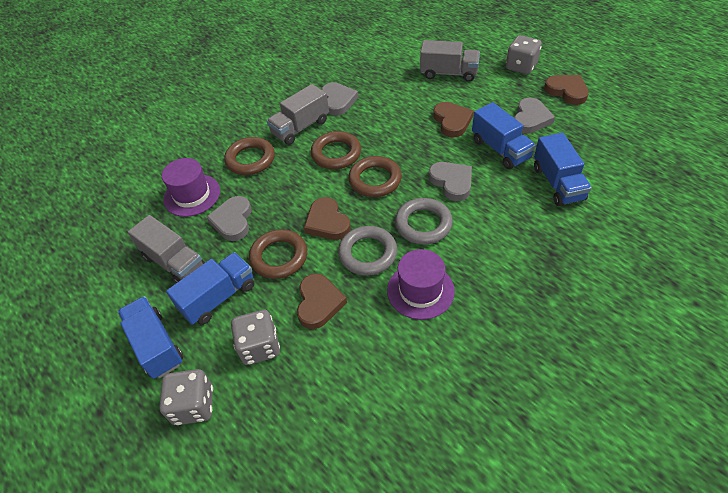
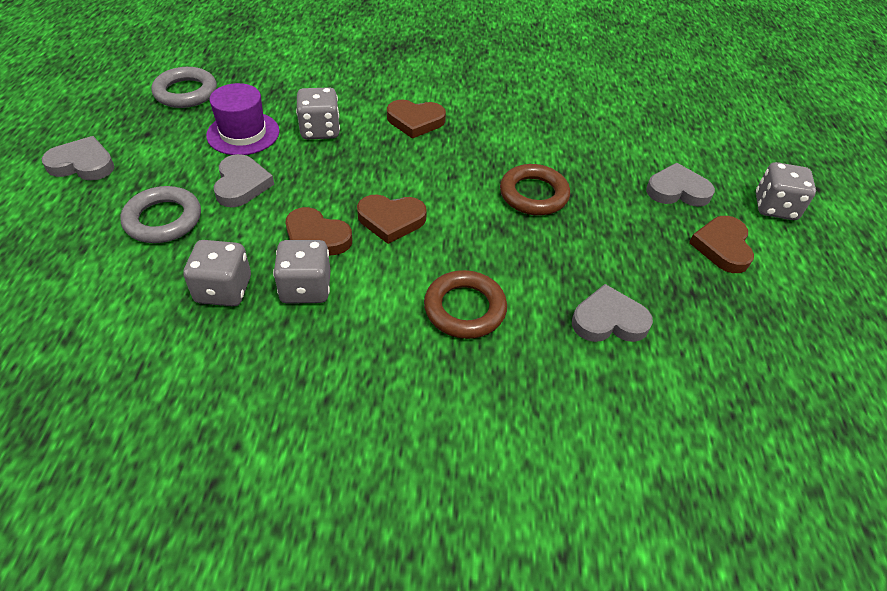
blue truck: 4 -> 0
brown ring: 4 -> 2
grey dice: 3 -> 4
grey truck: 3 -> 0
purple hat: 2 -> 1

